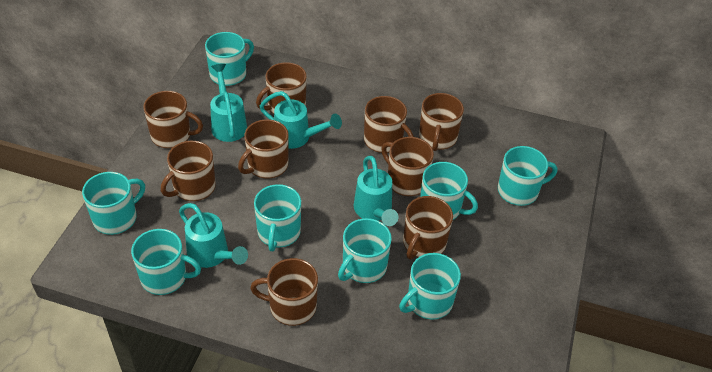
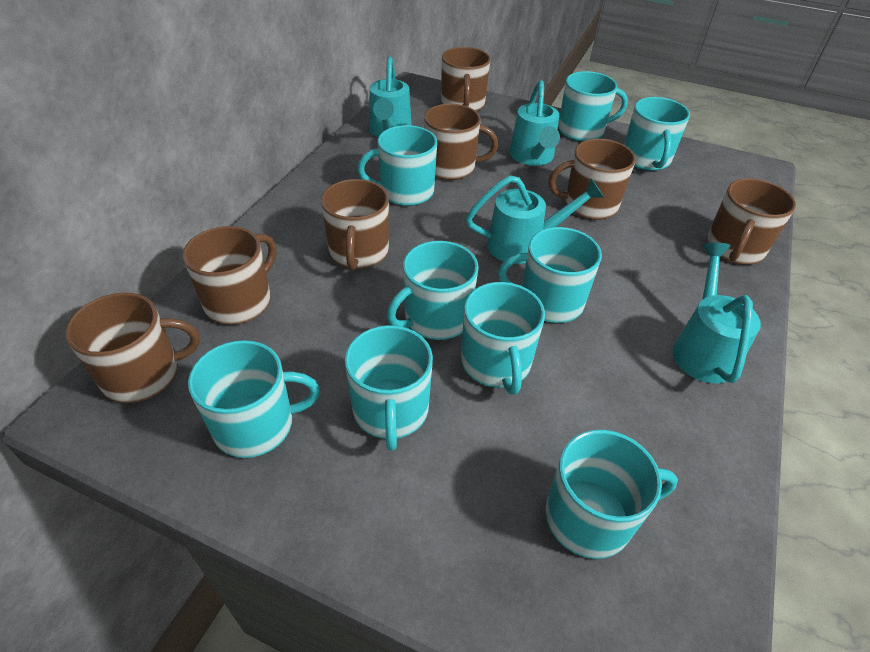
brown mug: 9 -> 7
turquoise mug: 8 -> 9

